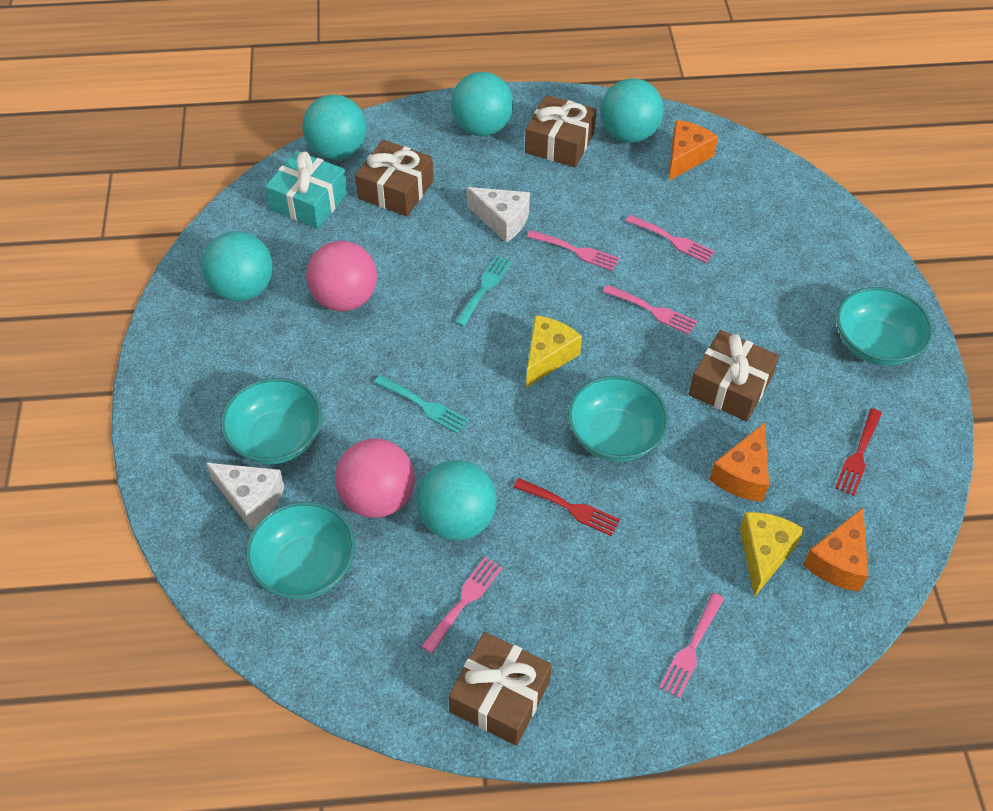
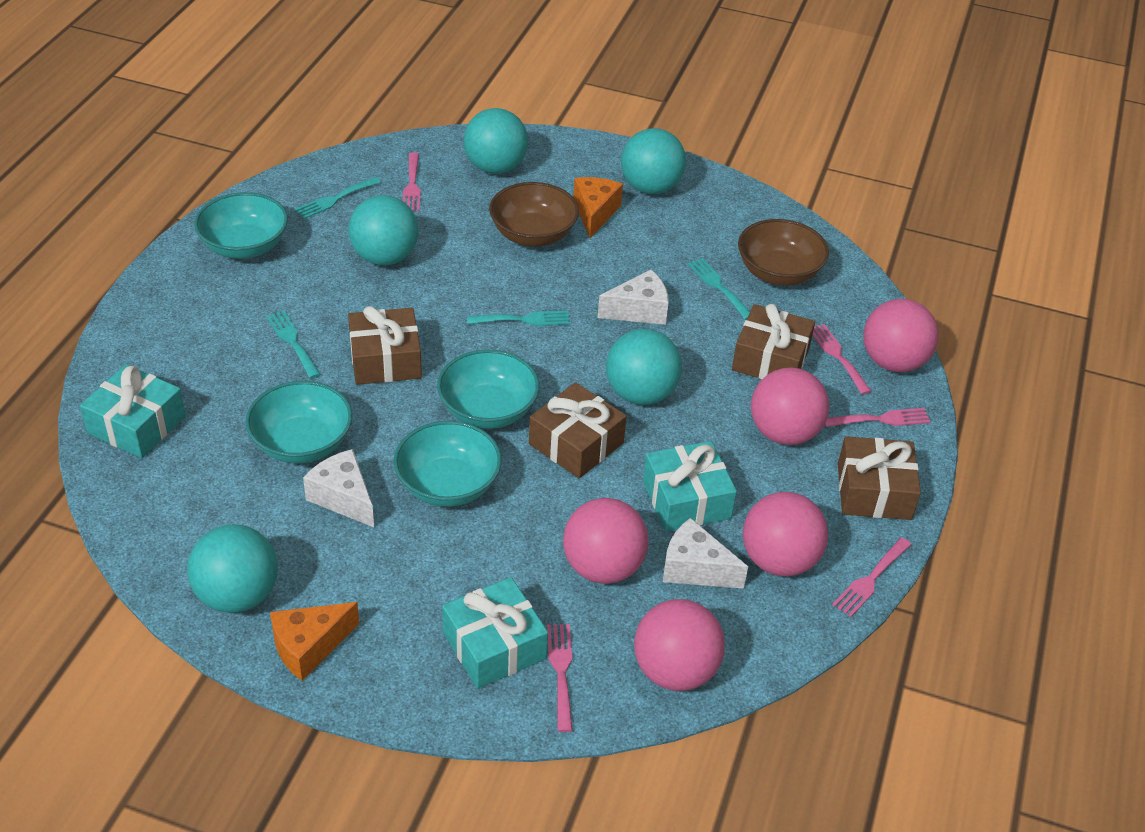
brown bowl: 0 -> 2
orange cheese: 3 -> 2
pink ball: 2 -> 5
red fork: 2 -> 0
turquoise fork: 2 -> 4
turquoise gift: 1 -> 3
white cheese: 2 -> 3
yellow cheese: 2 -> 0

